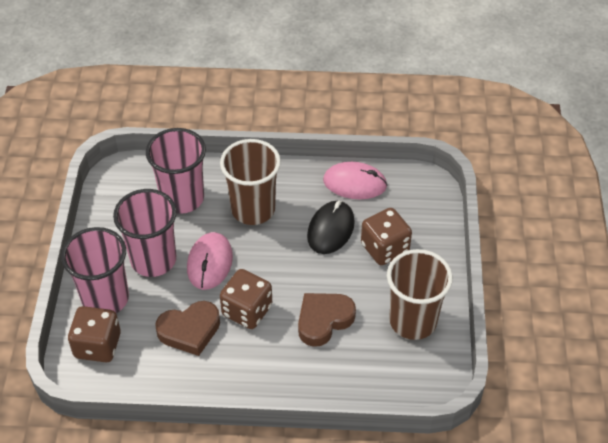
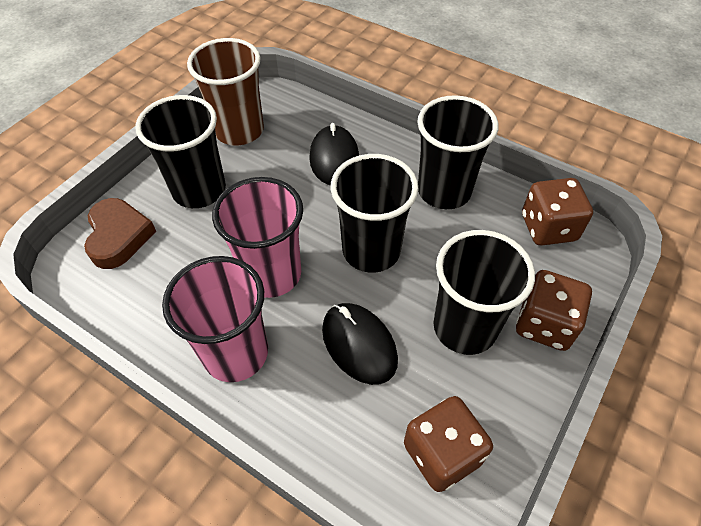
black cup: 0 -> 4
black mouse: 1 -> 2
brown cup: 2 -> 1
brown heart: 2 -> 1
pink cup: 3 -> 2
pink mouse: 2 -> 0

